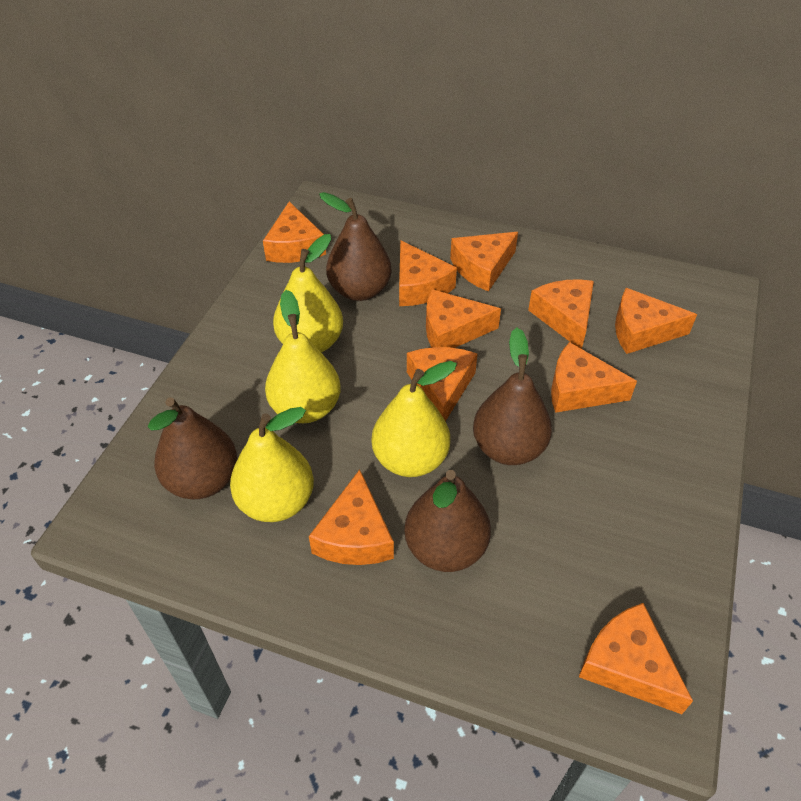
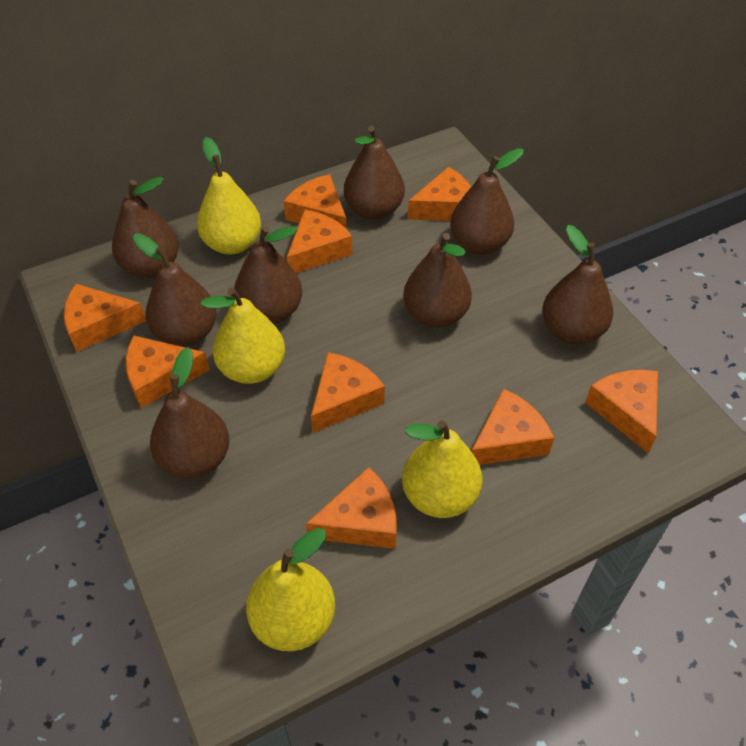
brown pear: 4 -> 8
orange cheese: 10 -> 9

